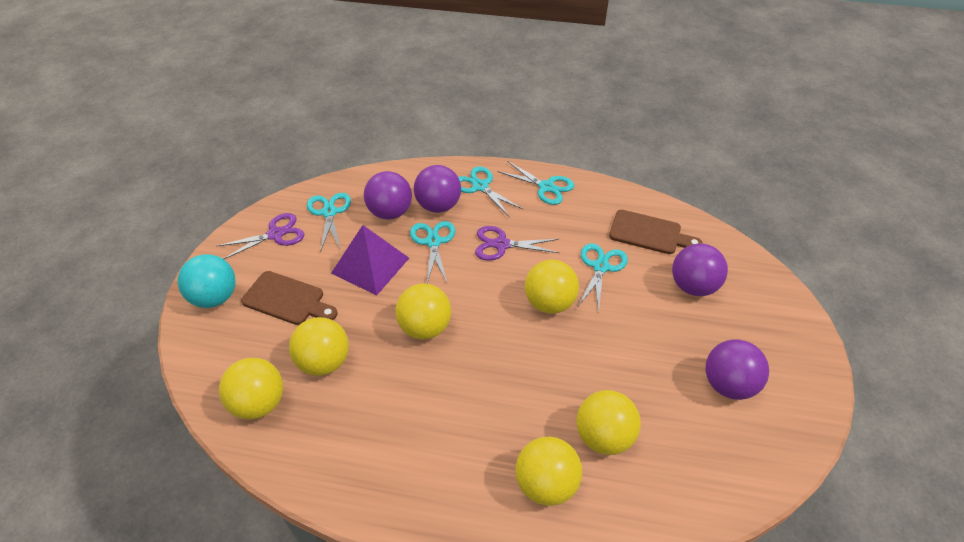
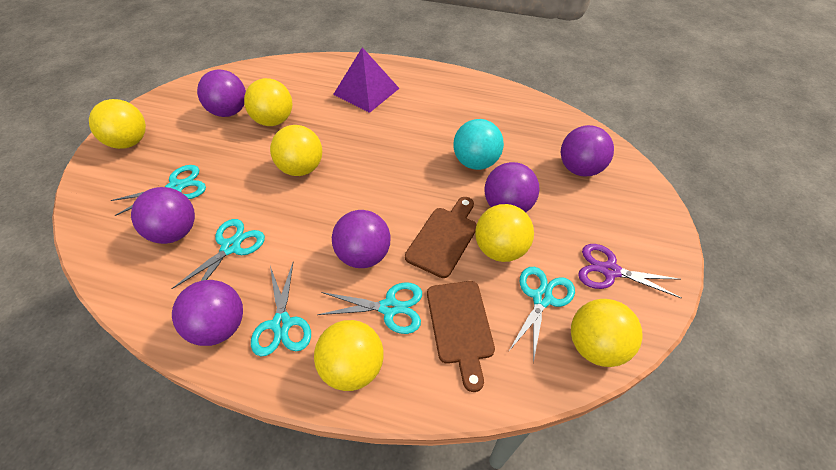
purple ball: 4 -> 6
purple scissors: 2 -> 1

